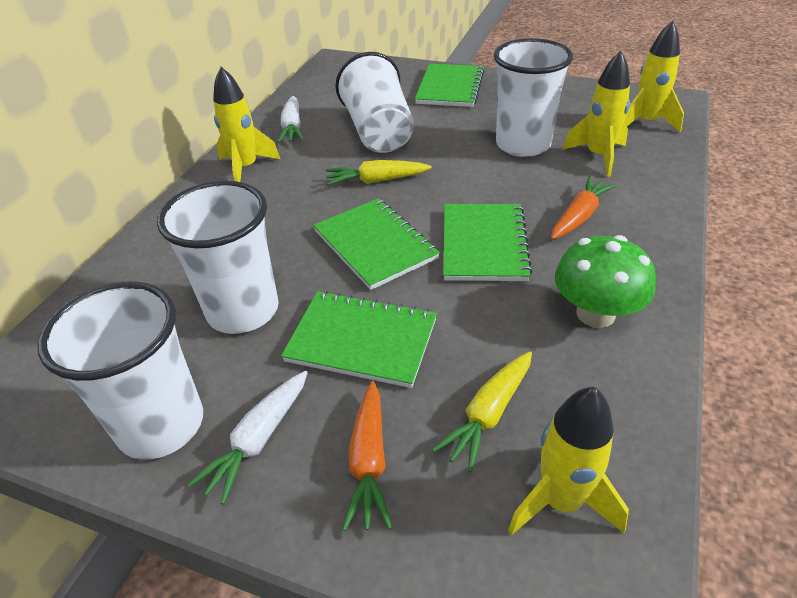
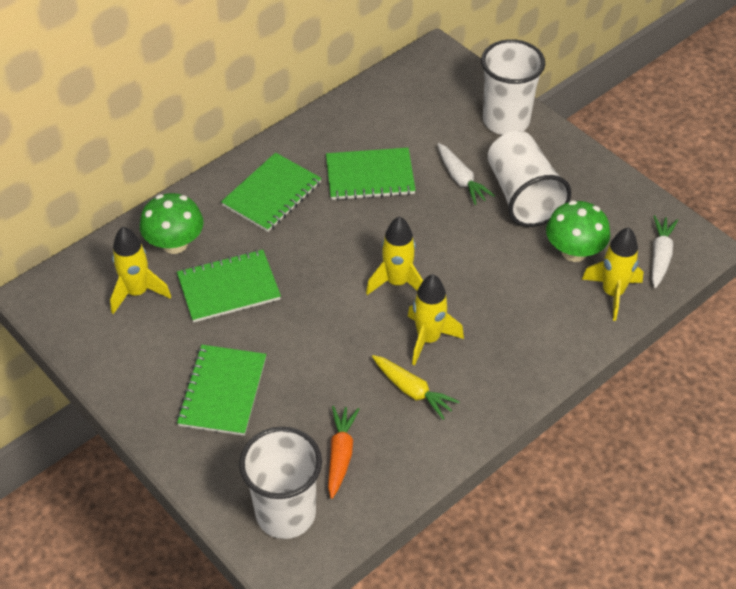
green mushroom: 1 -> 2
orange carrot: 2 -> 1
white cup: 4 -> 3
yellow carrot: 2 -> 1

